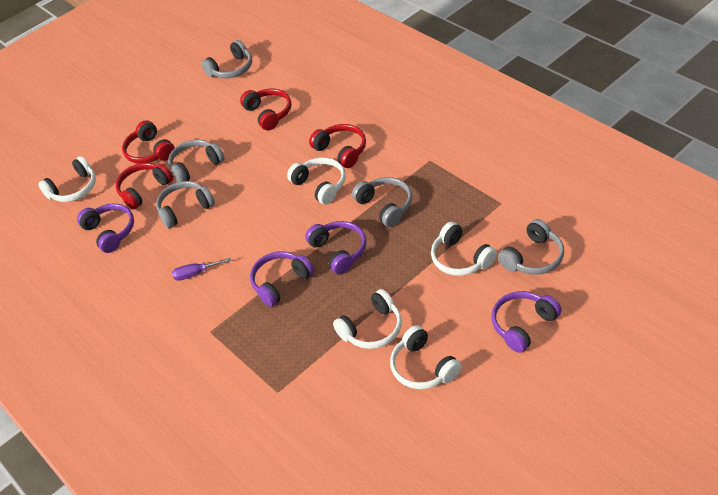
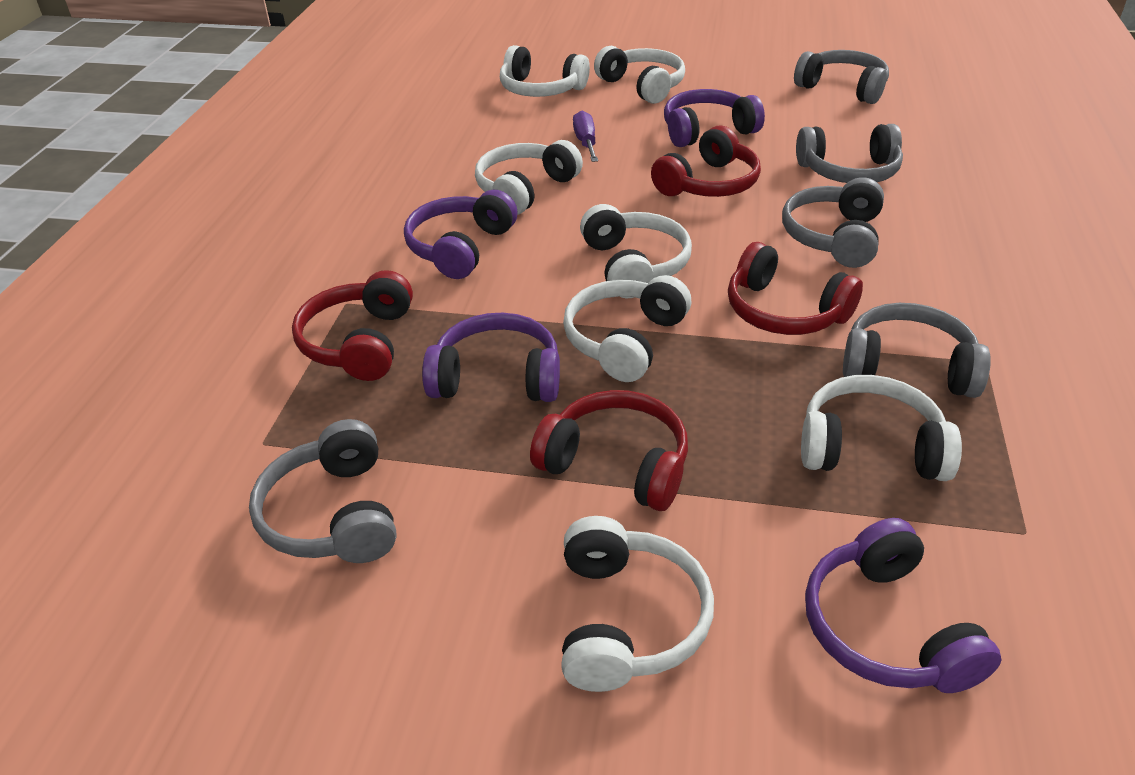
white headphones: 5 -> 7

